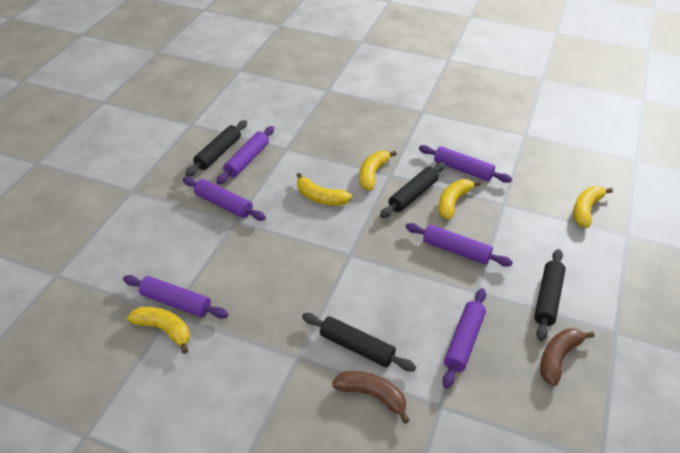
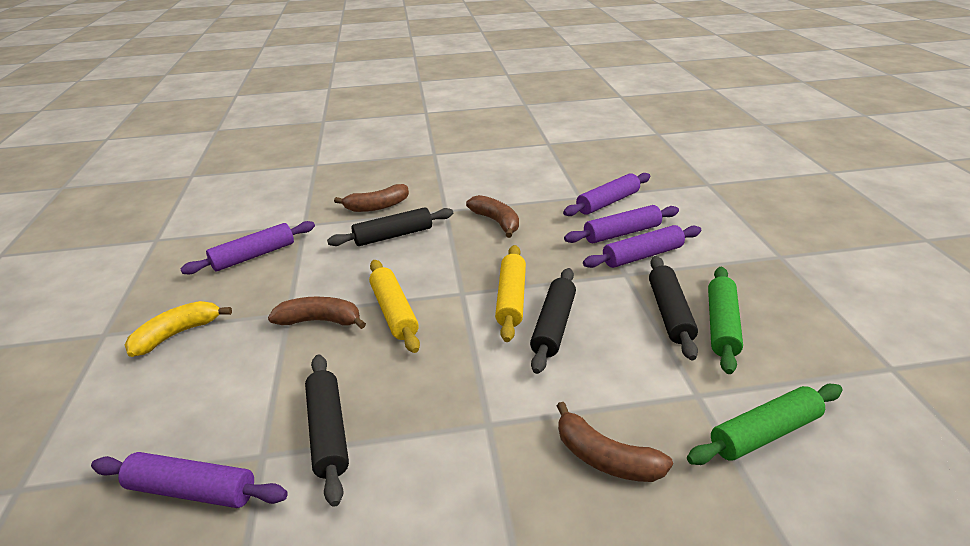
brown banana: 2 -> 4
green rolling pin: 0 -> 2
purple rolling pin: 6 -> 5
yellow banana: 5 -> 1
yellow rolling pin: 0 -> 2

